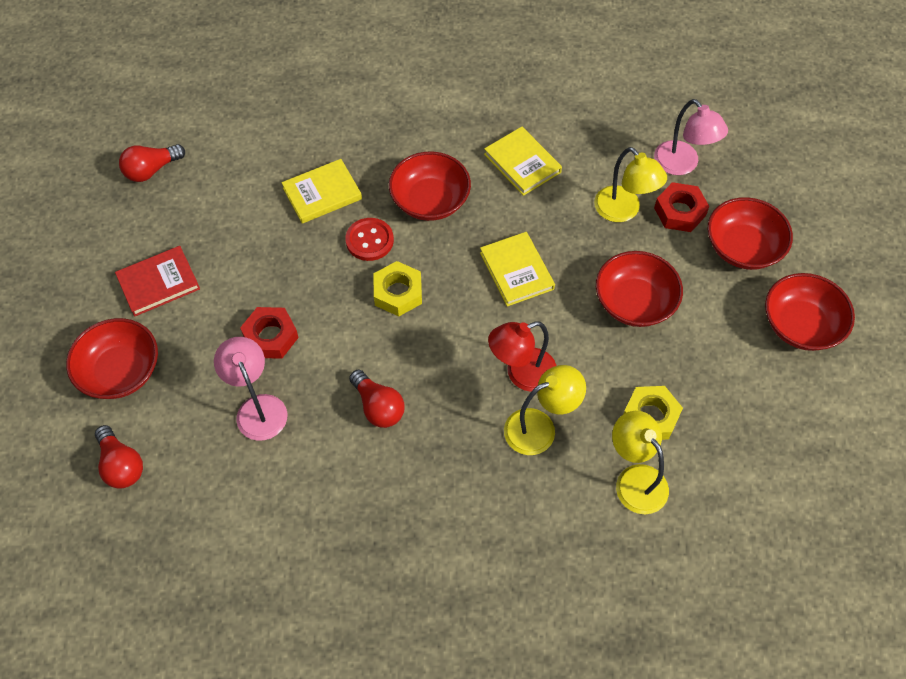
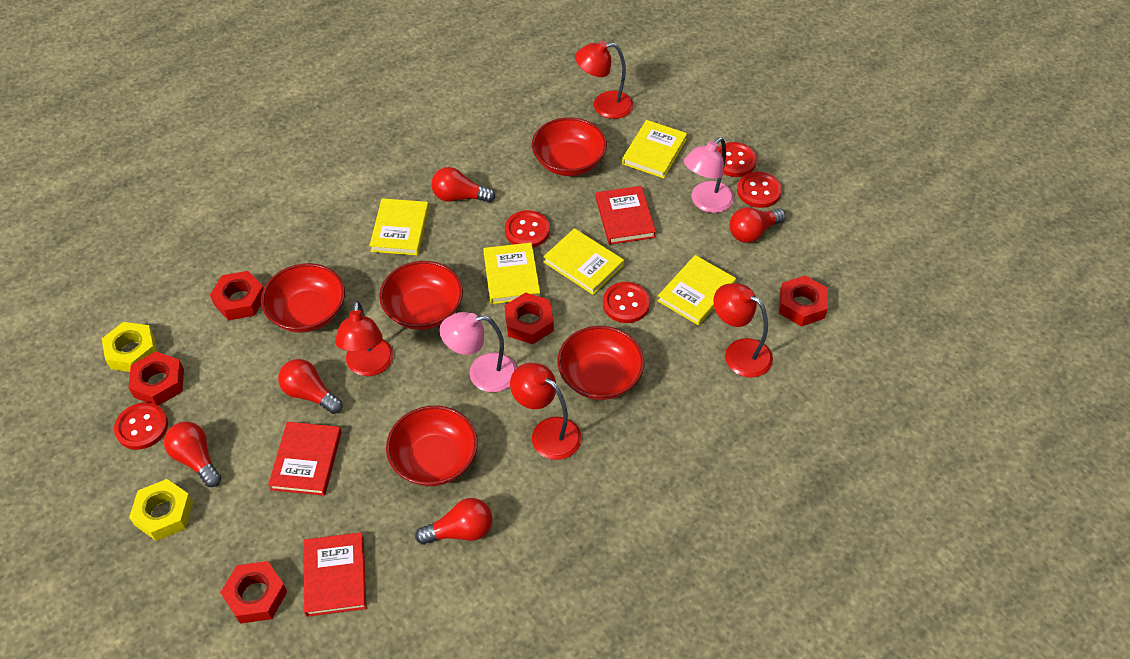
red book: 1 -> 3
red button: 1 -> 5
red lamp: 1 -> 4
red light bulb: 3 -> 5
red nut: 2 -> 5
yellow book: 3 -> 5
yellow lamp: 3 -> 0

